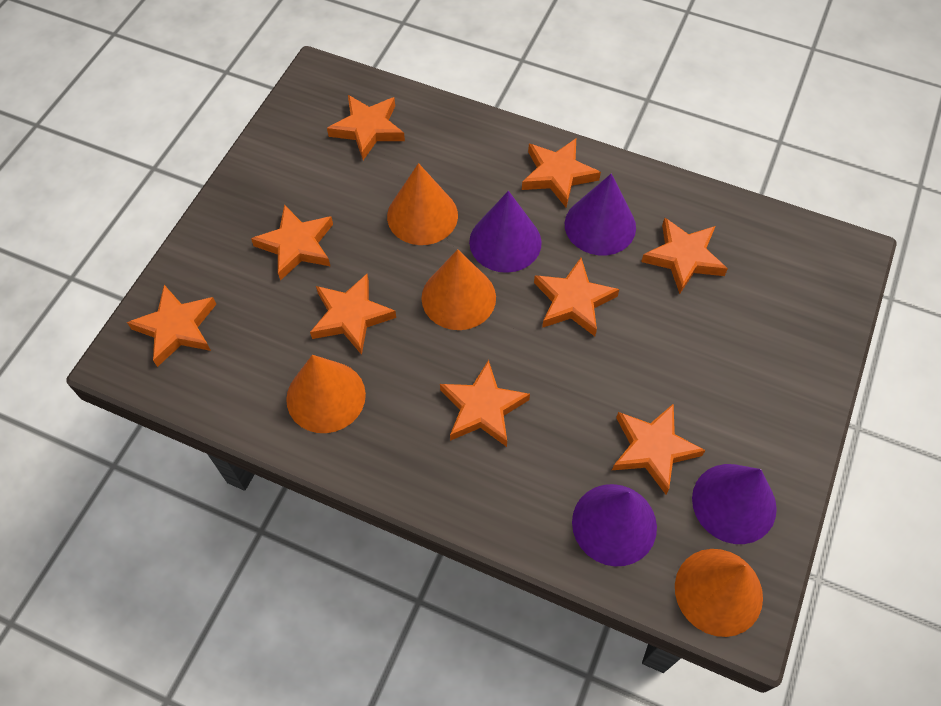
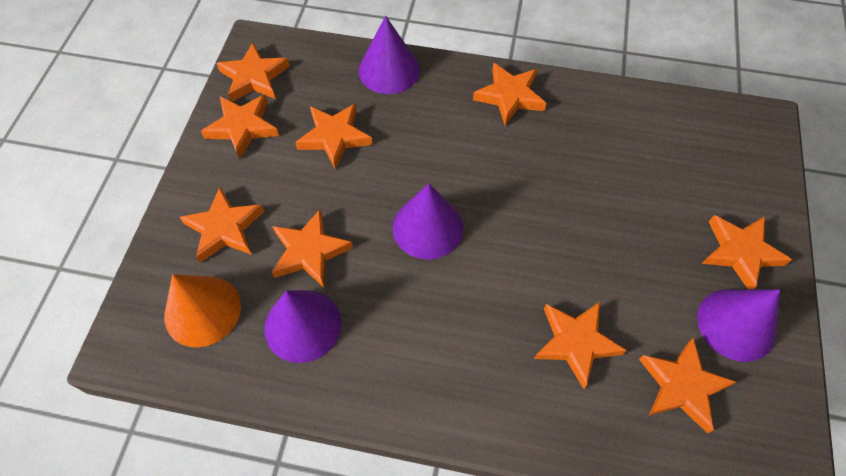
orange cone: 4 -> 1

